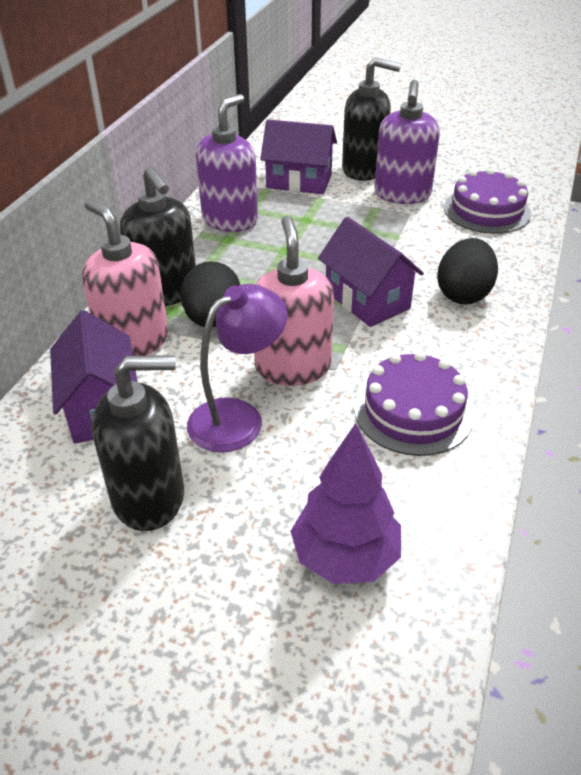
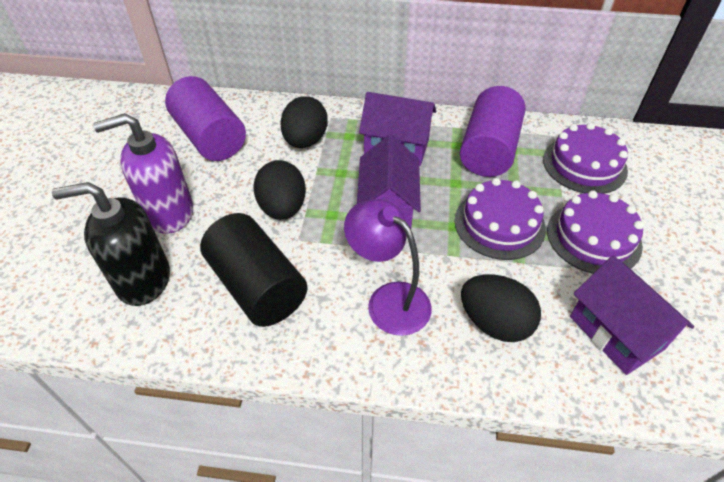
black cylinder: 0 -> 1
black egg: 2 -> 3
black soap dispenser: 3 -> 1
pink soap dispenser: 2 -> 0
purple cake: 2 -> 3
purple cylinder: 0 -> 2
purple soap dispenser: 2 -> 1
purple tree: 1 -> 0

